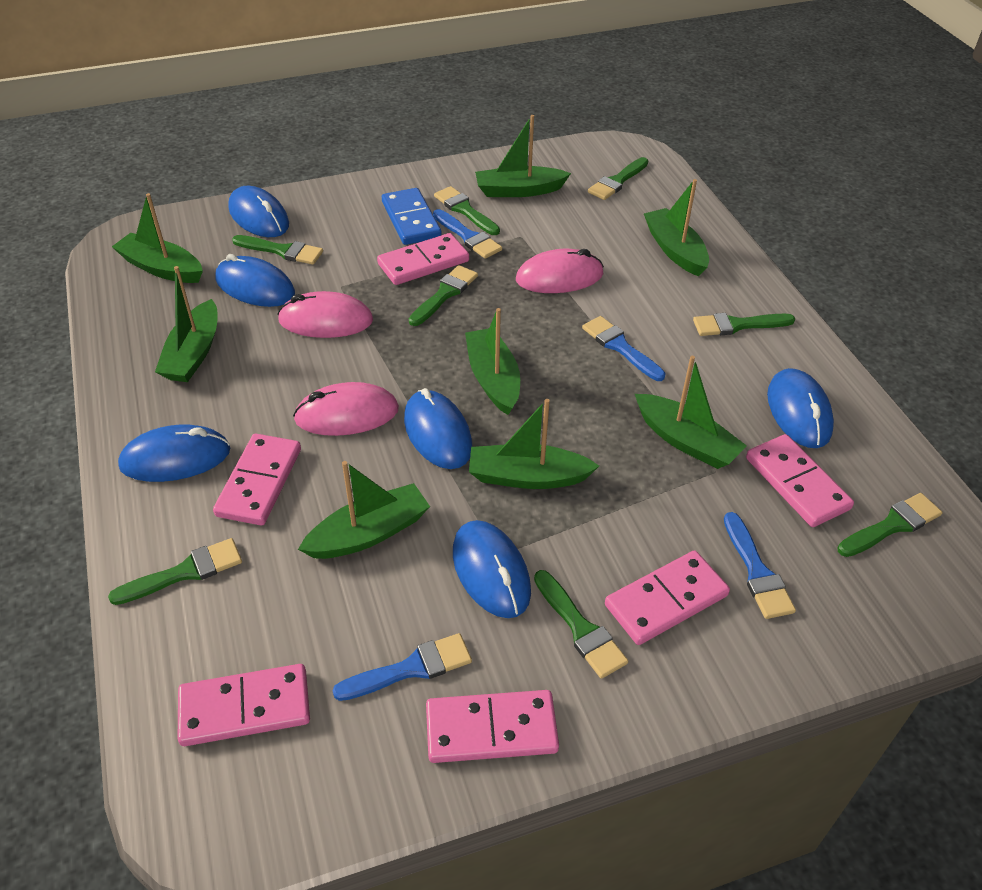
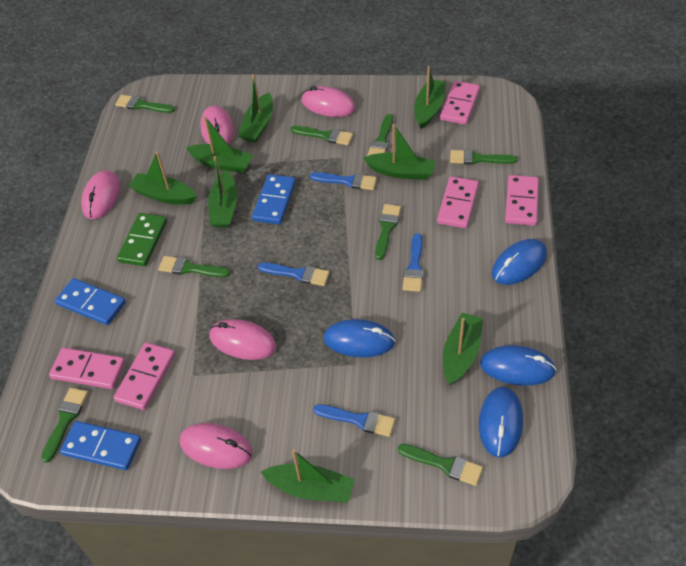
blue domino: 1 -> 3
blue mouse: 6 -> 4
green domino: 0 -> 1
pink domino: 6 -> 5
pink mouse: 3 -> 5

